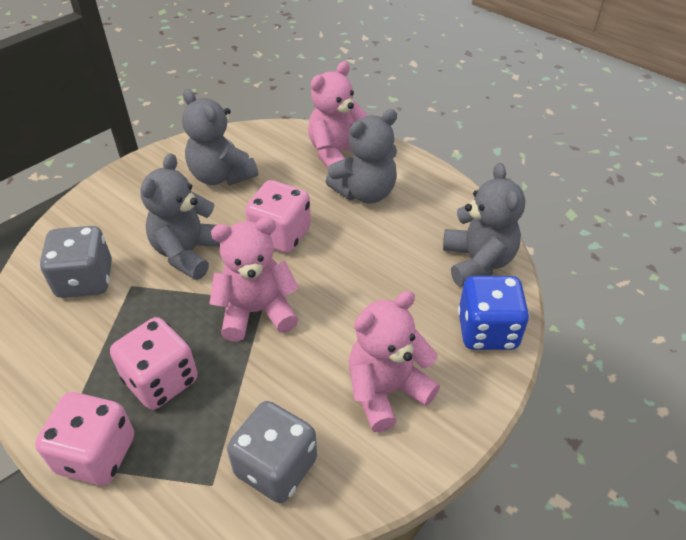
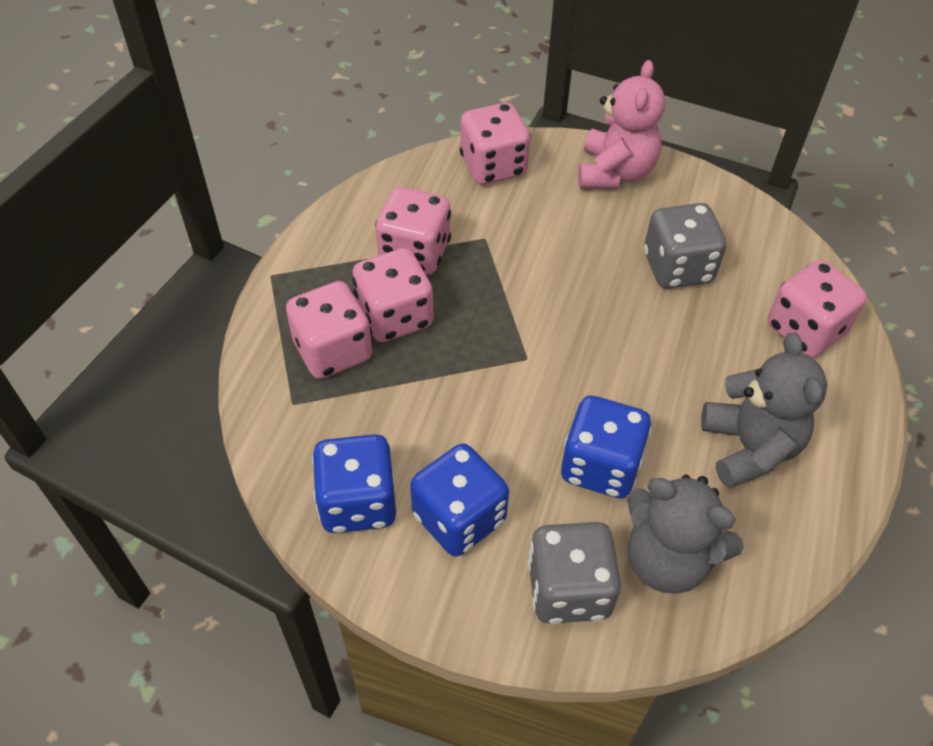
blue dice: 1 -> 3
grey teddy bear: 4 -> 2
pink dice: 3 -> 5
pink teddy bear: 3 -> 1

